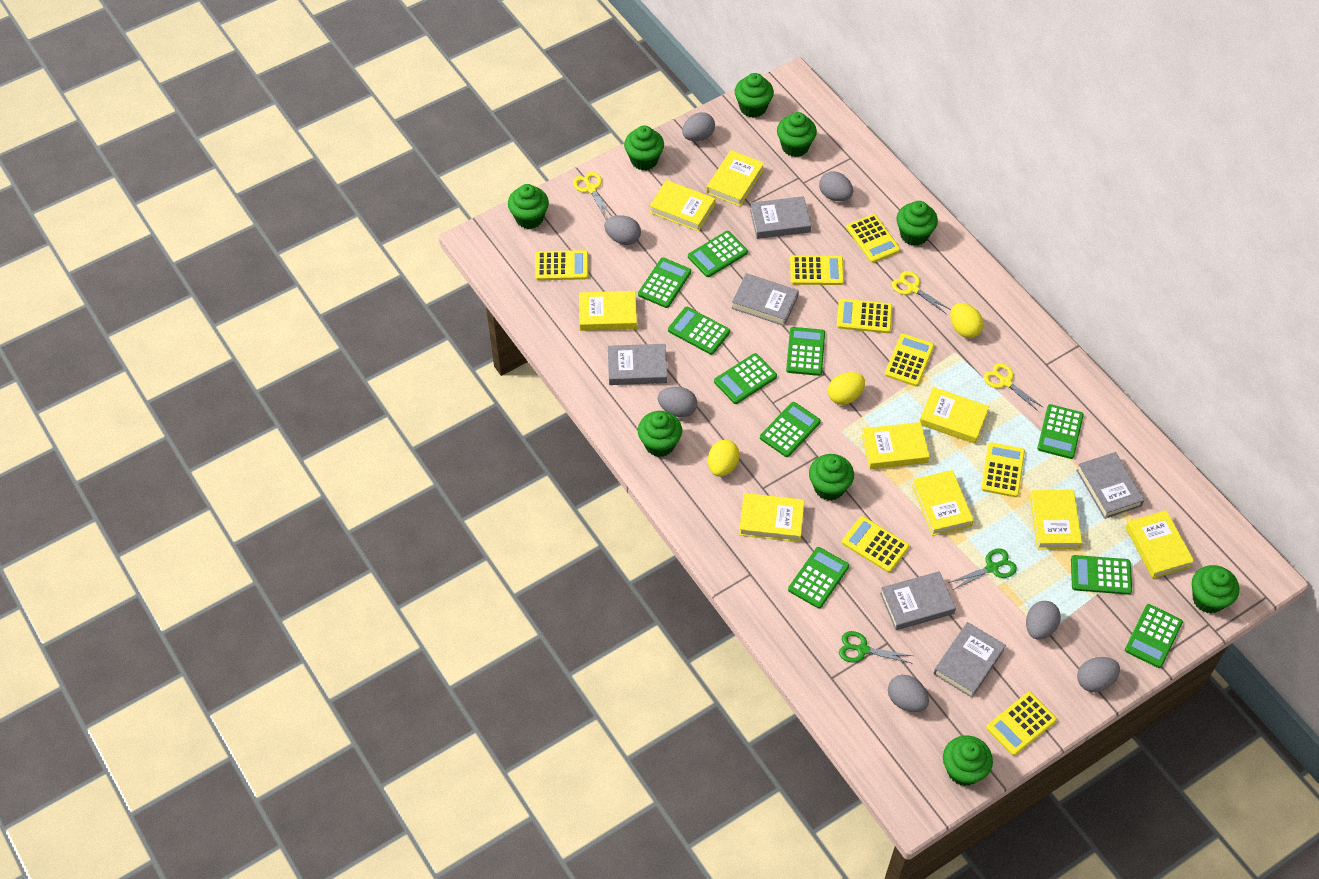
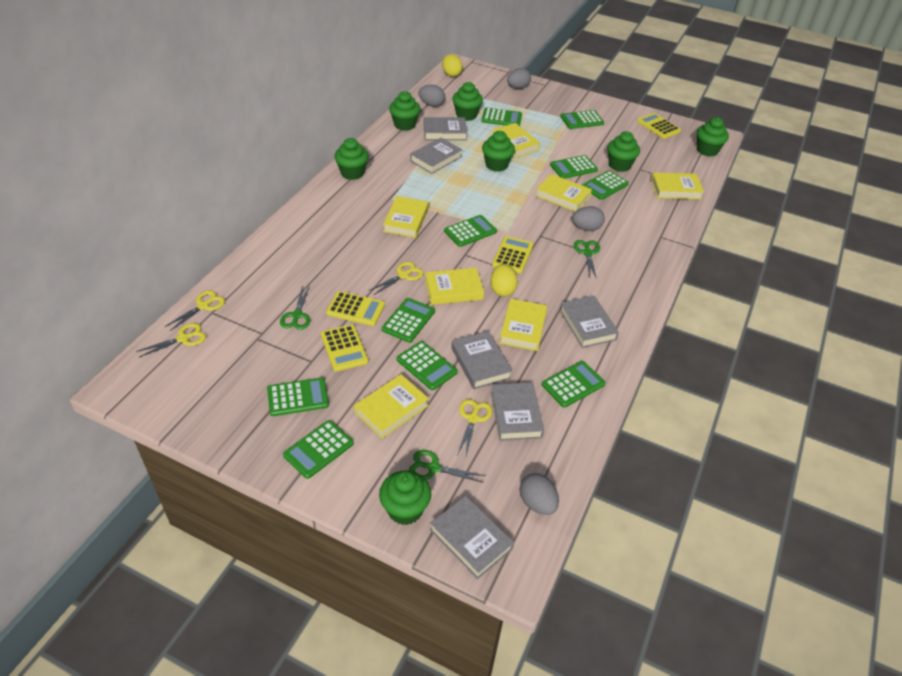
green cupcake: 9 -> 7
green scissors: 2 -> 3
grey egg: 7 -> 4
yellow book: 9 -> 7
yellow calculator: 8 -> 4
yellow egg: 3 -> 2
yellow scissors: 3 -> 4

